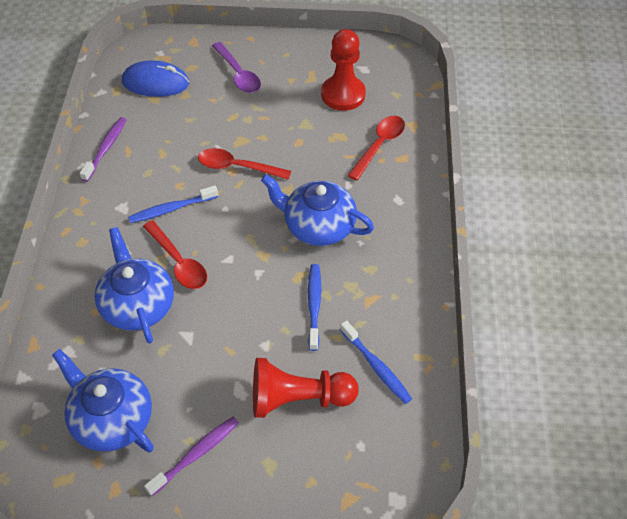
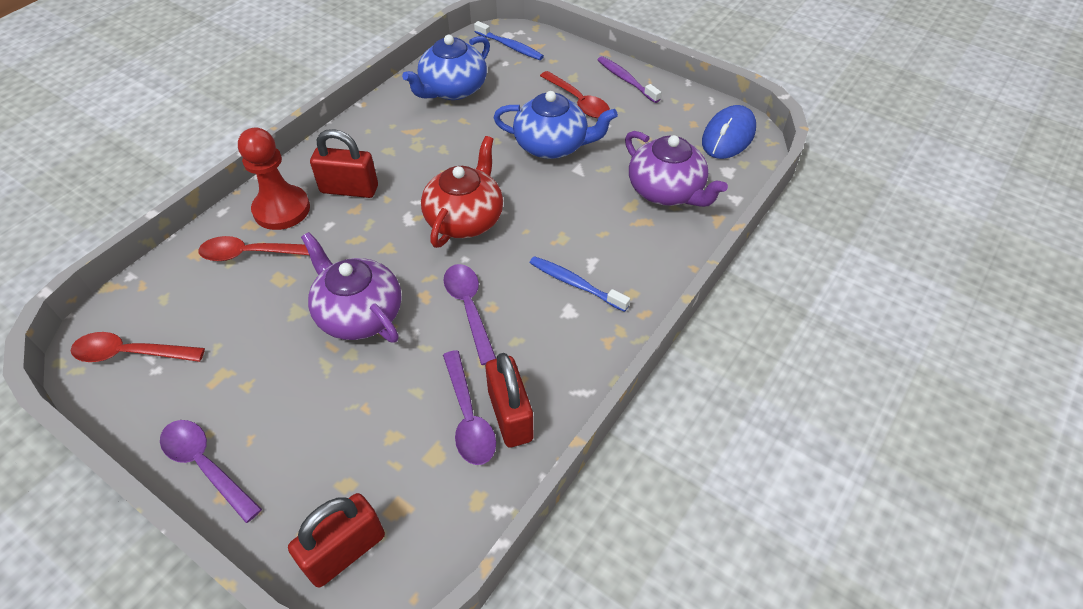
blue teapot: 3 -> 2
blue toothbrush: 3 -> 2
purple spoon: 1 -> 3
purple teapot: 0 -> 2
purple toothbrush: 2 -> 1
red padlock: 0 -> 3
red pawn: 2 -> 1
red teapot: 0 -> 1

